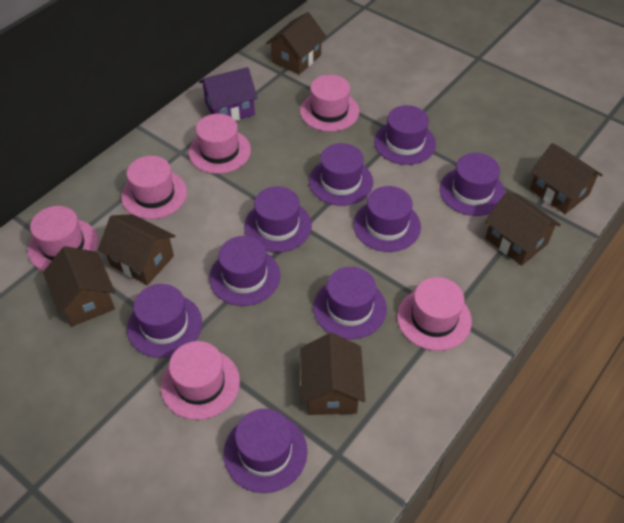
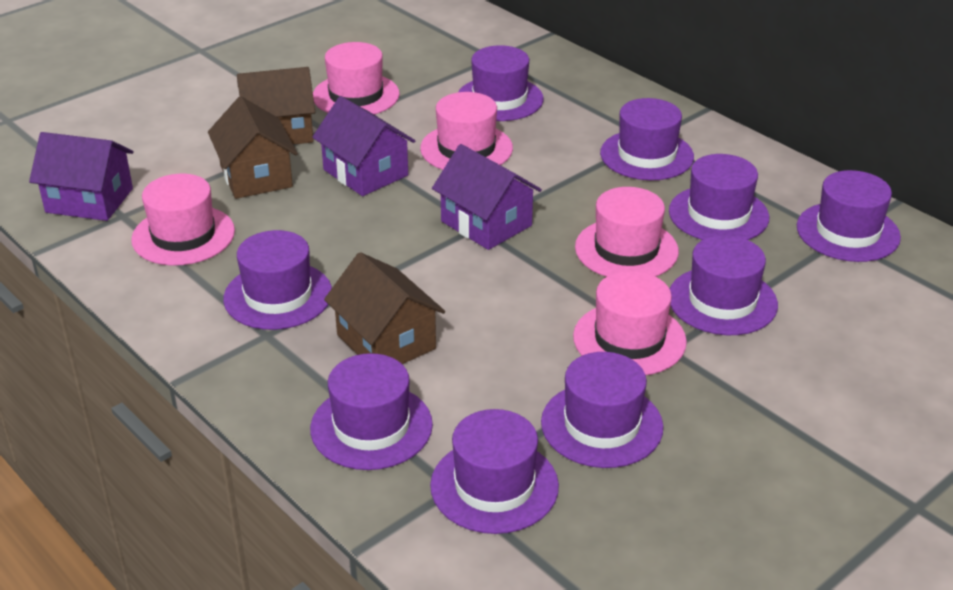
brown house: 6 -> 3
pink hat: 6 -> 5
purple house: 1 -> 3

